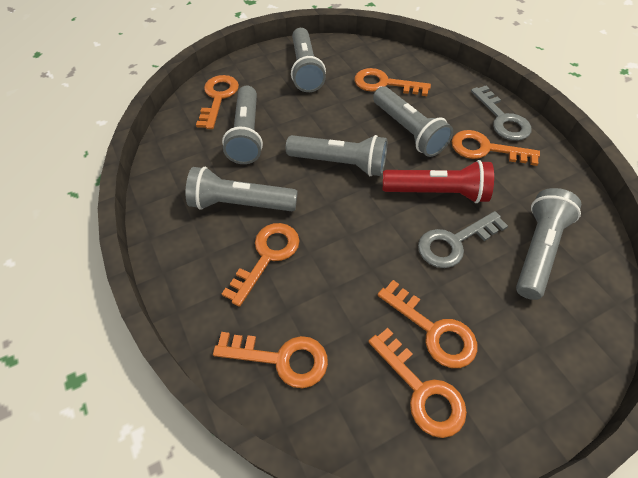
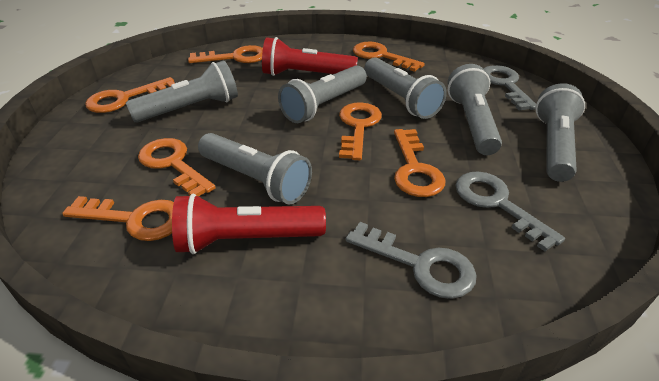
grey key: 2 -> 3
red flashlight: 1 -> 2

